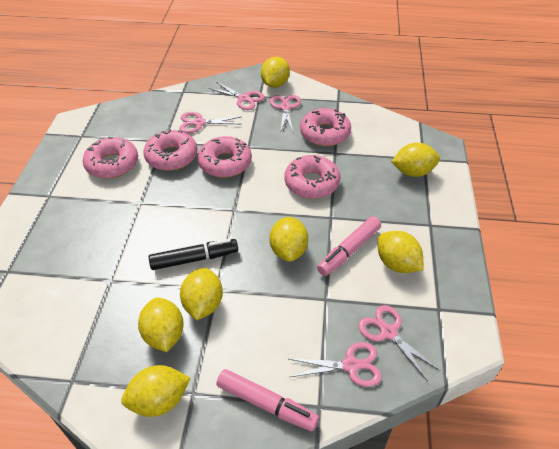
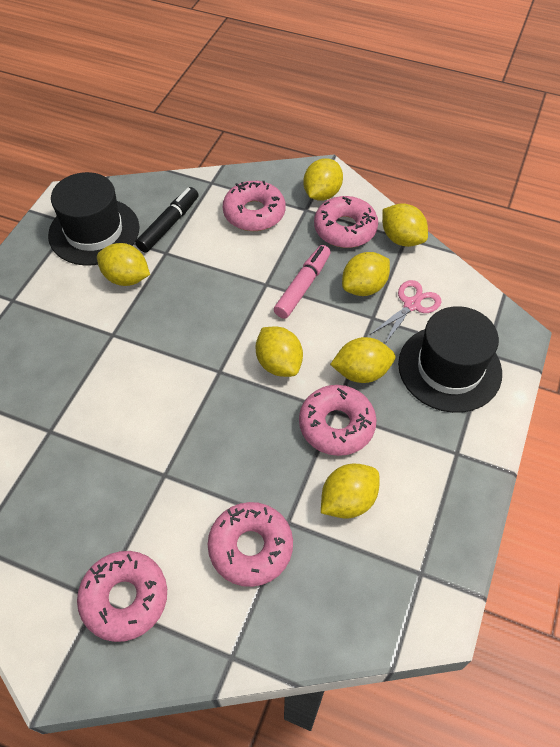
black hat: 0 -> 2
pink marker: 2 -> 1
pink scissors: 5 -> 1

